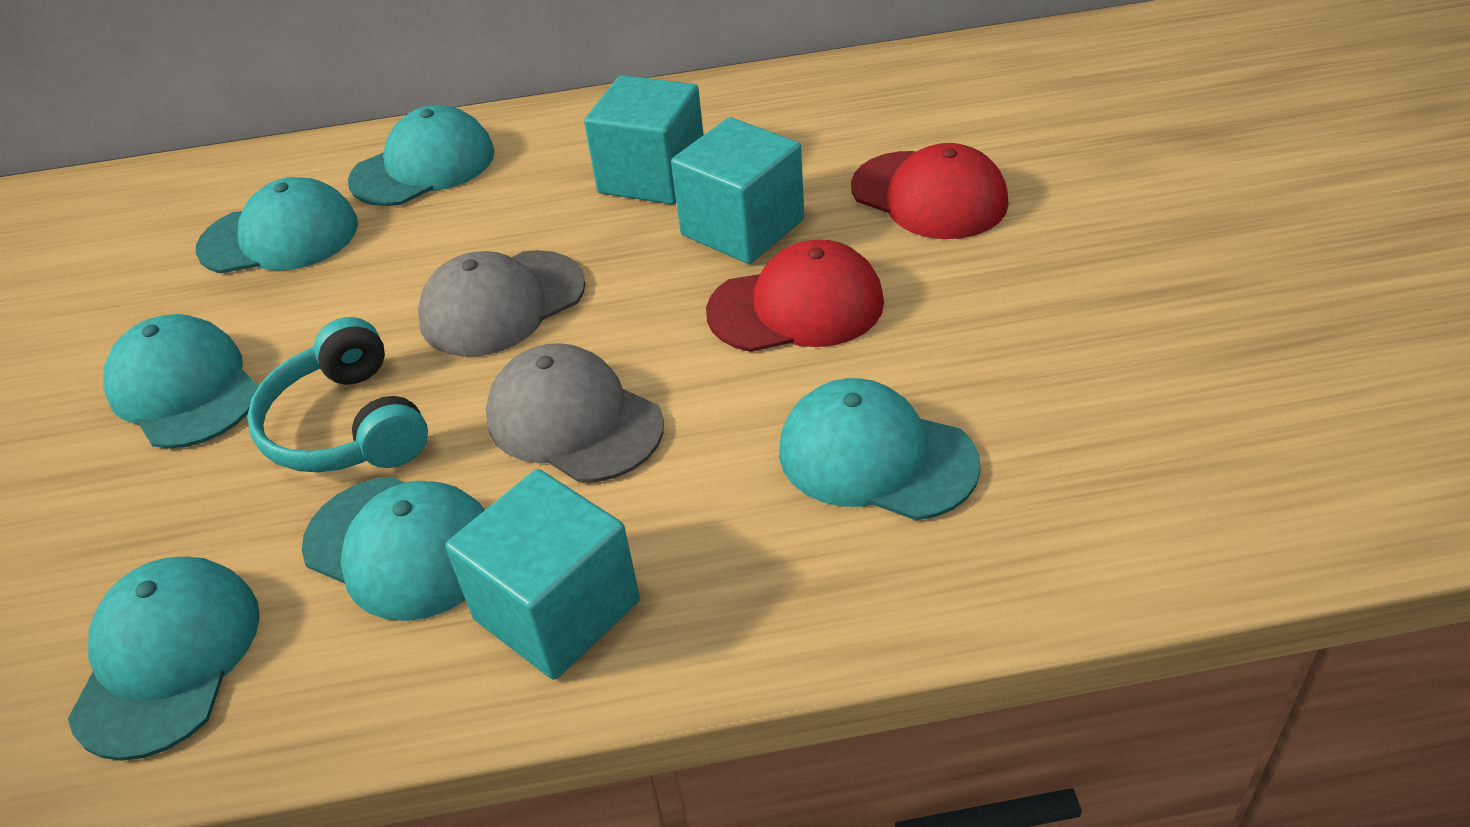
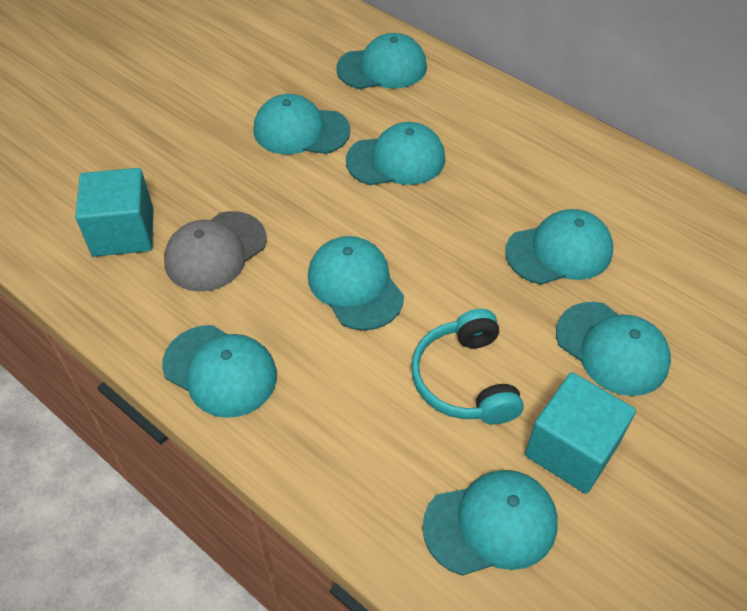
grey cap: 2 -> 1
red cap: 2 -> 0
turquoise cap: 6 -> 8
turquoise cube: 3 -> 2

